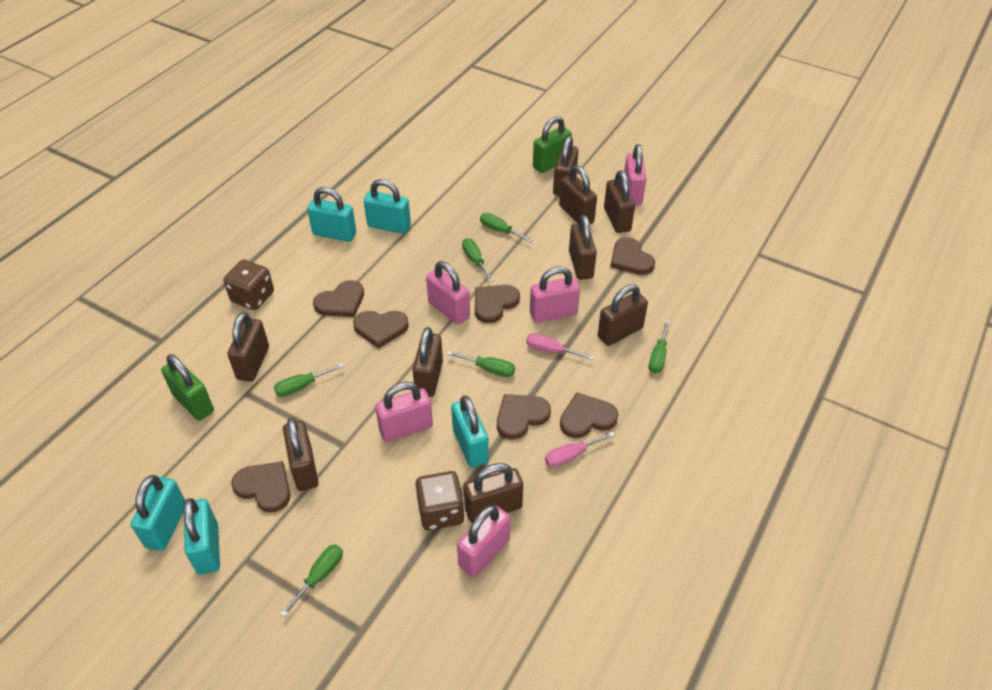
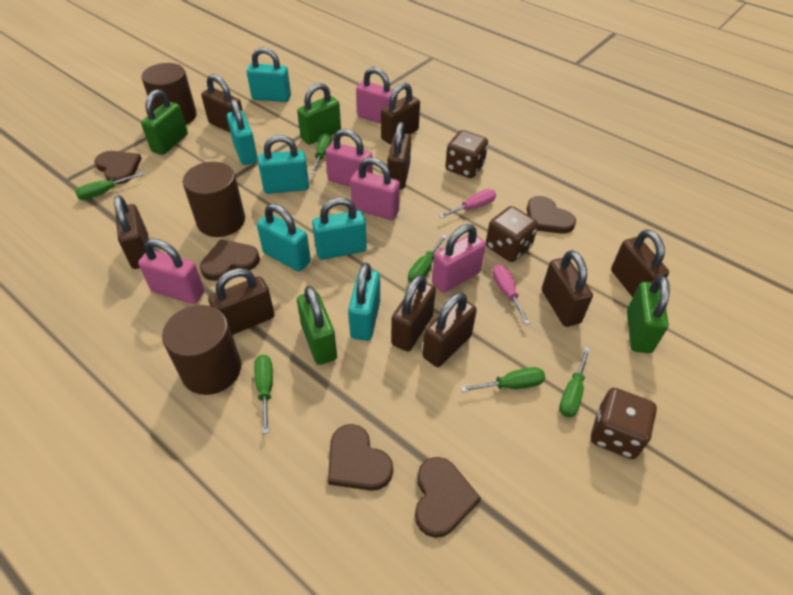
brown cylinder: 0 -> 3
brown dice: 2 -> 3
brown heart: 7 -> 5
green padlock: 2 -> 4
turquoise padlock: 5 -> 6

